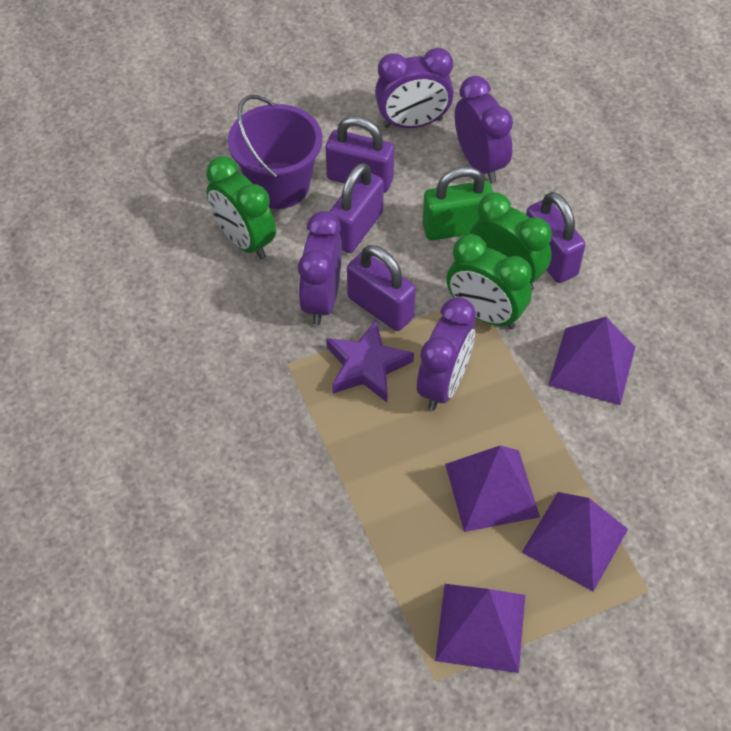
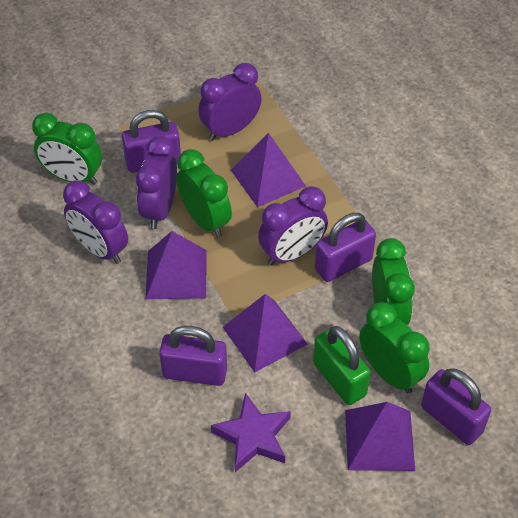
green clock: 3 -> 4
purple bucket: 1 -> 0

